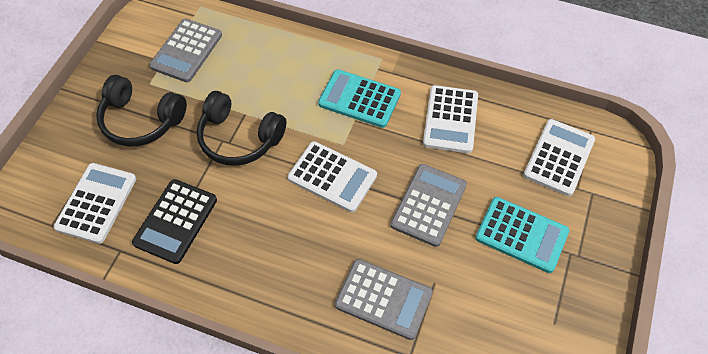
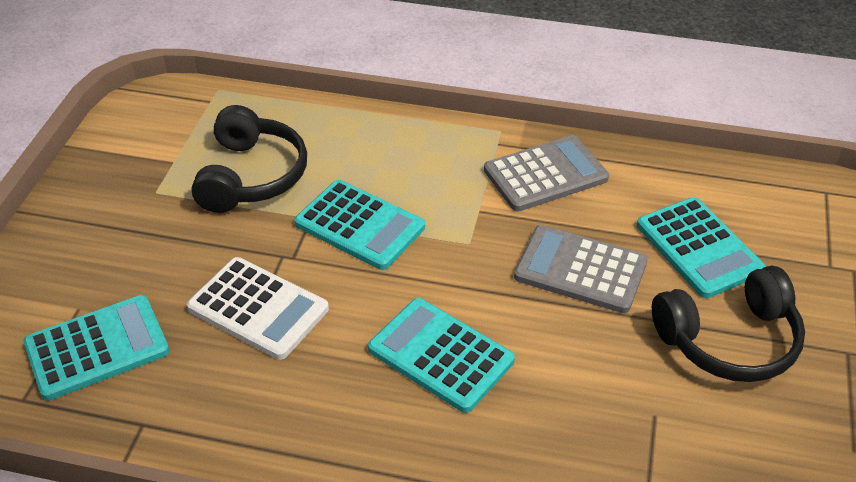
black calculator: 1 -> 0
grey calculator: 3 -> 2
turquoise calculator: 2 -> 4
white calculator: 4 -> 1

